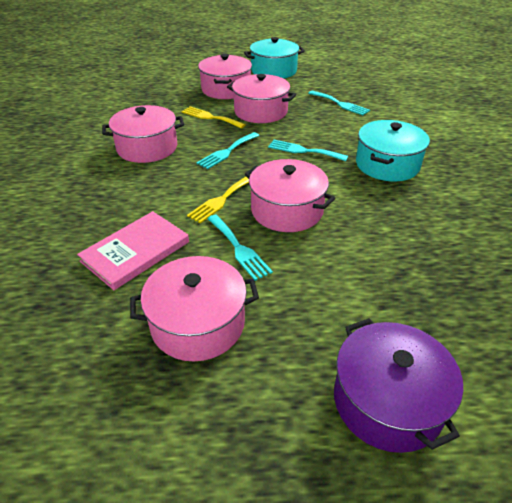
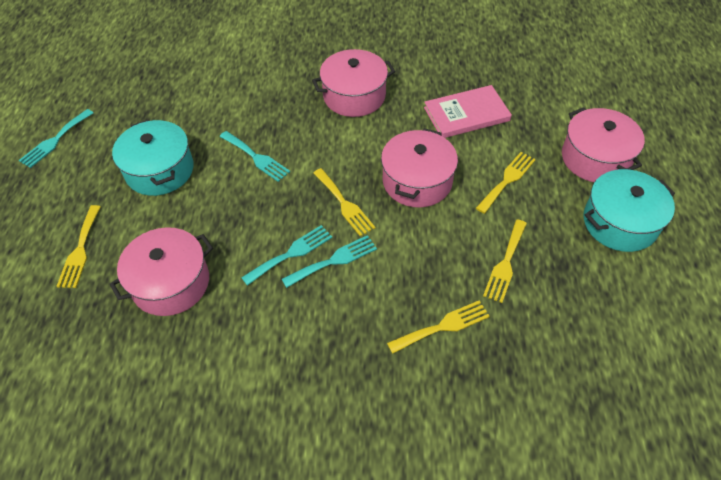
pink pot: 5 -> 4
purple pot: 1 -> 0
yellow fork: 2 -> 5

